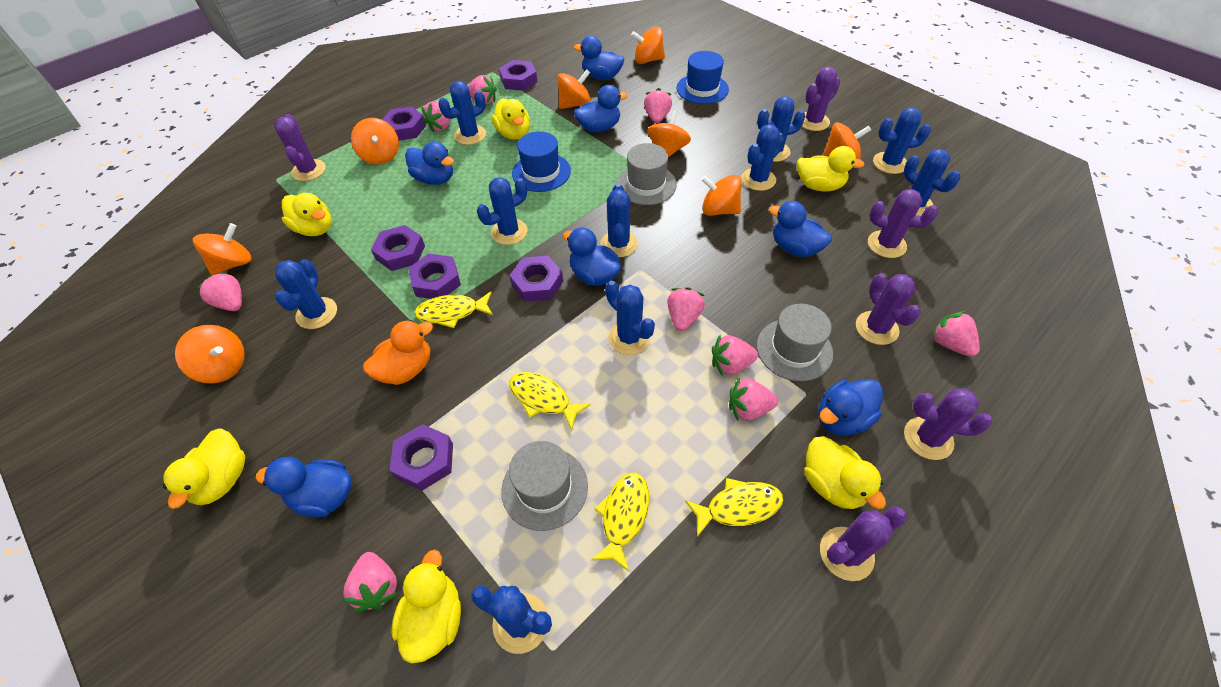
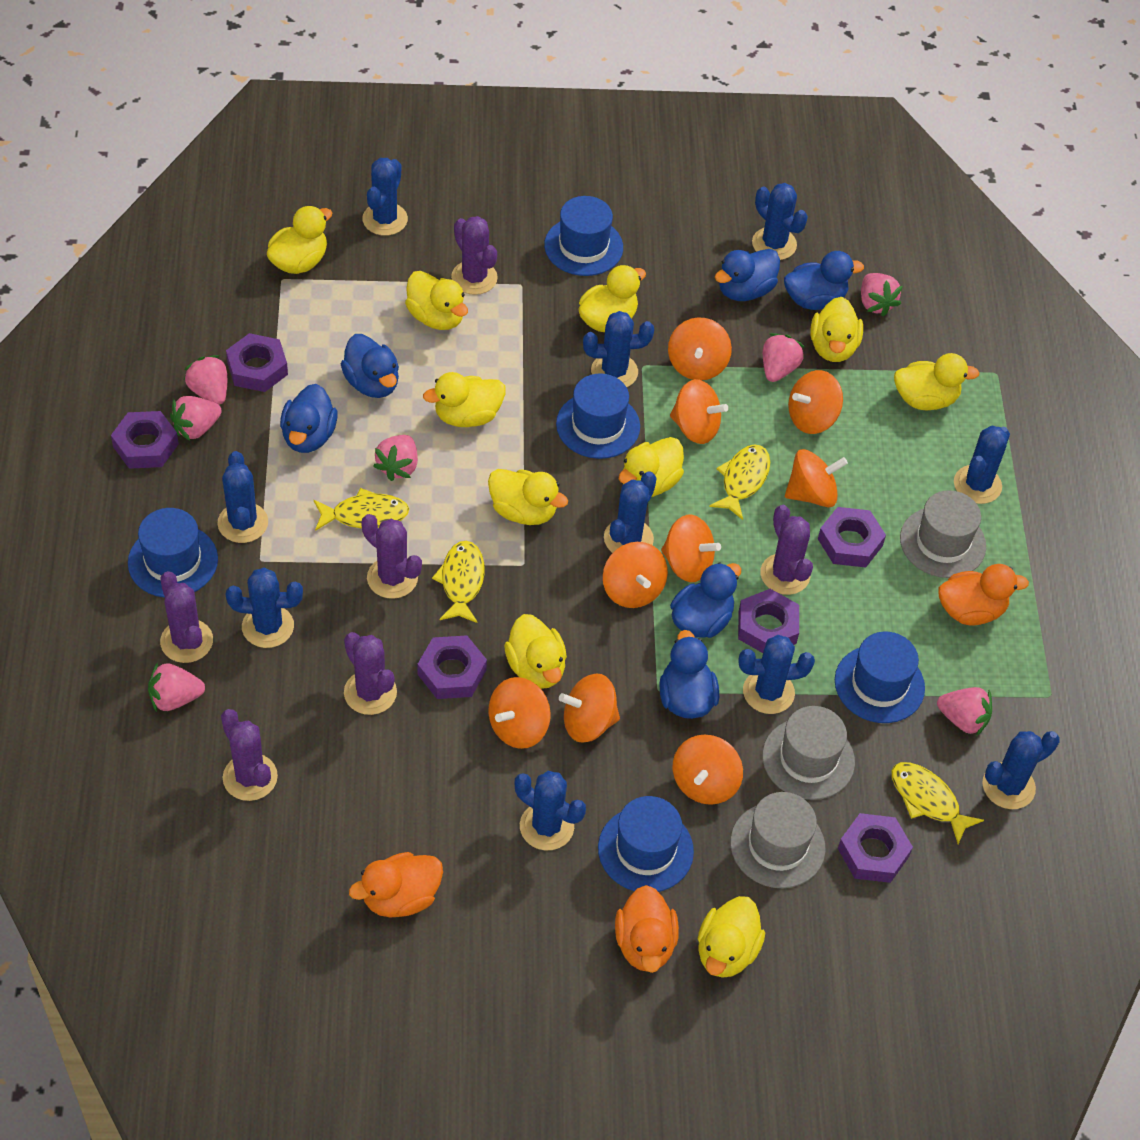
blue duck: 7 -> 6
blue hat: 2 -> 5
orange duck: 1 -> 3
orange spinning top: 8 -> 9
pink strawberry: 9 -> 7
yellow duck: 6 -> 10

